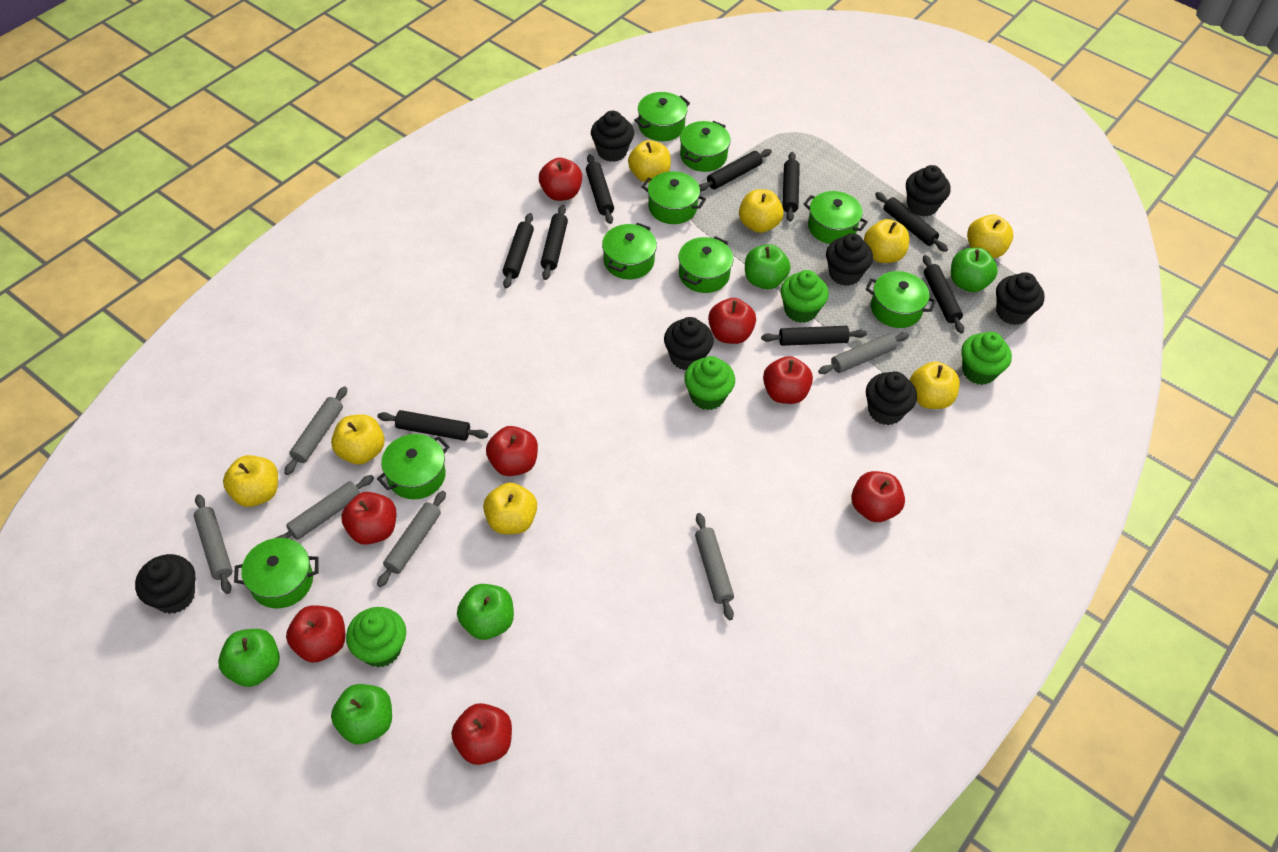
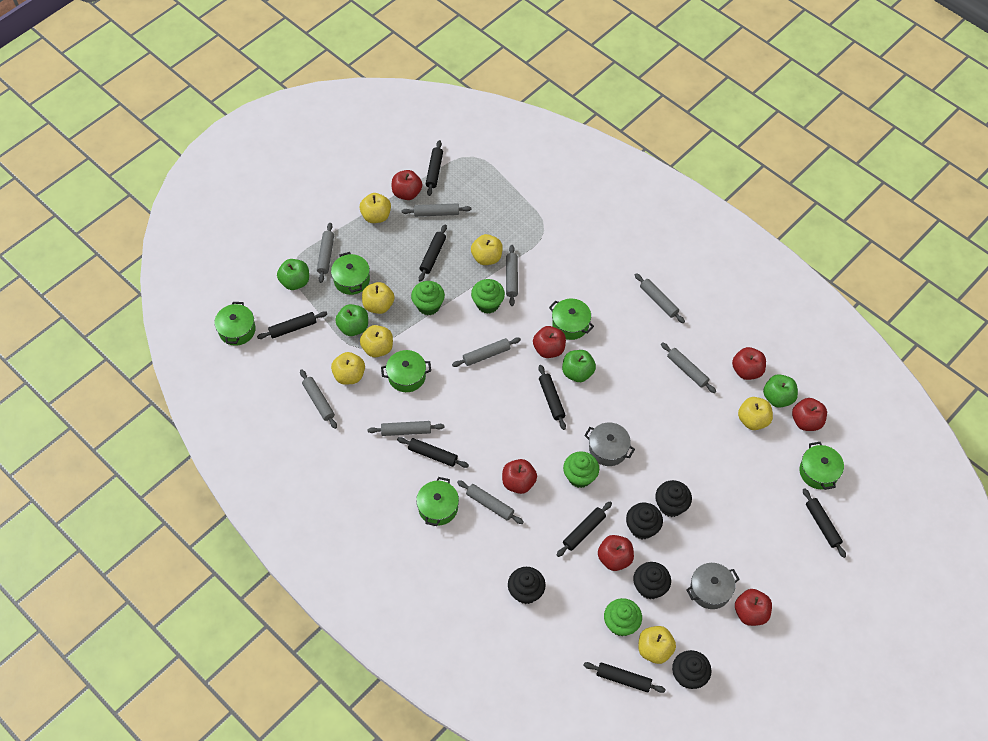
black cupcake: 7 -> 5
black rolling pin: 9 -> 8
green apple: 5 -> 4
green pot: 9 -> 6
grey pot: 0 -> 2
grey rolling pin: 6 -> 9
red apple: 8 -> 7
yellow apple: 8 -> 7

